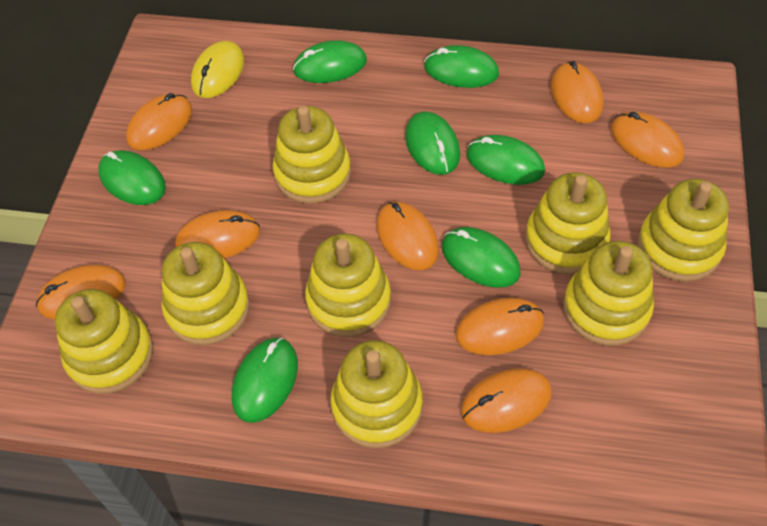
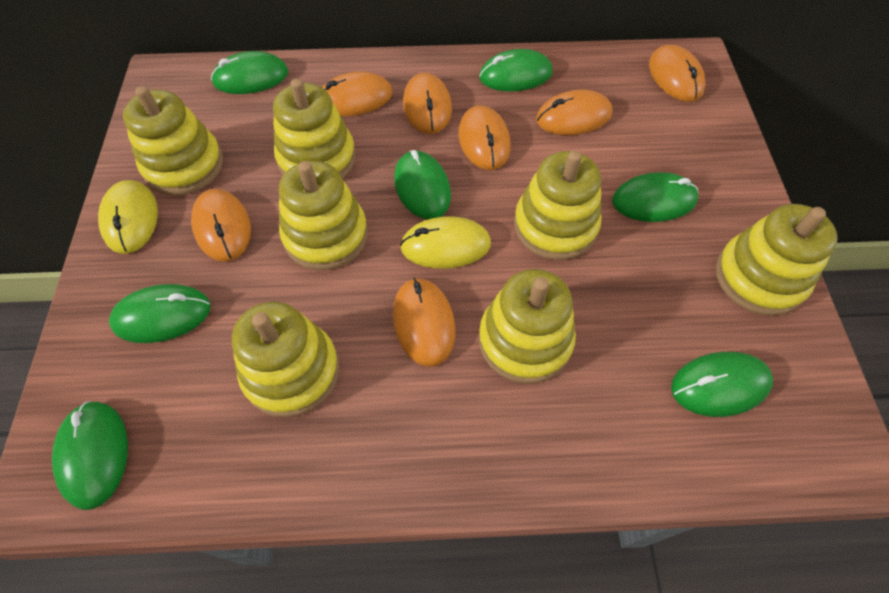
orange mouse: 8 -> 7
yellow mouse: 1 -> 2
yellow stacking toy: 8 -> 7

